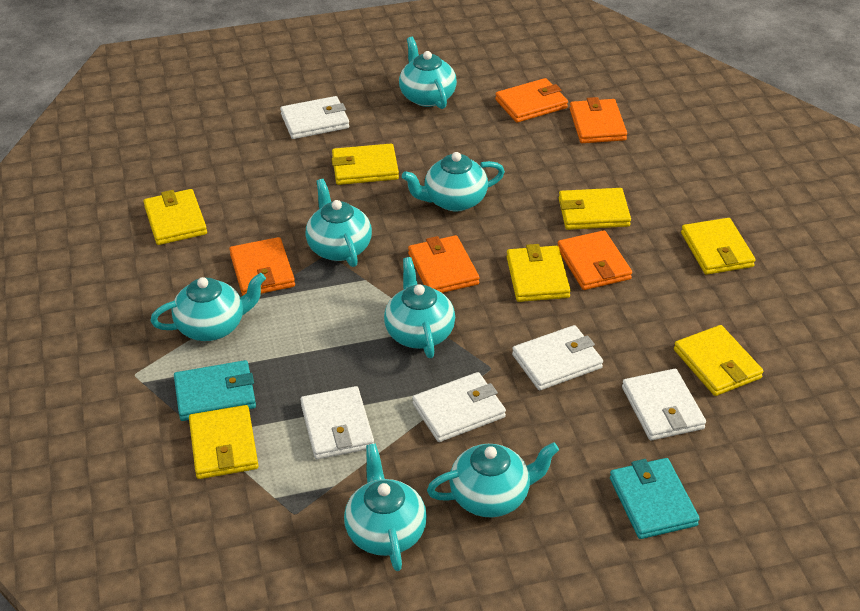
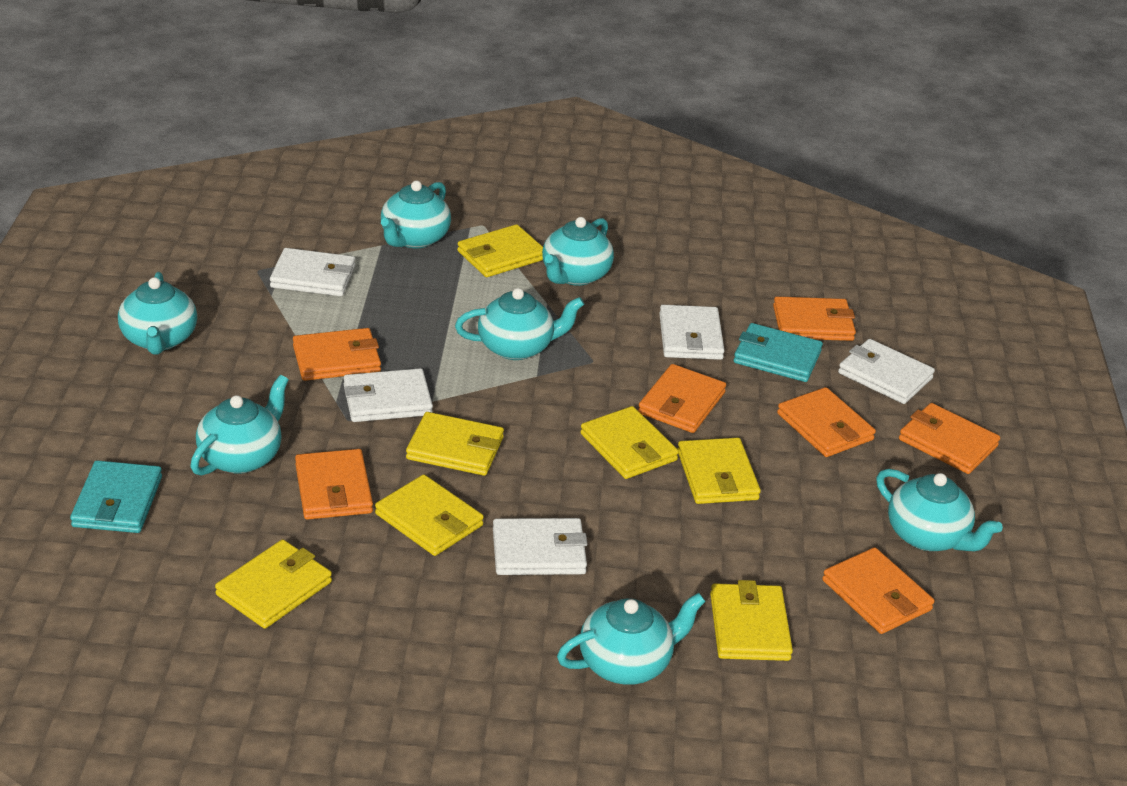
orange wallet: 5 -> 7

